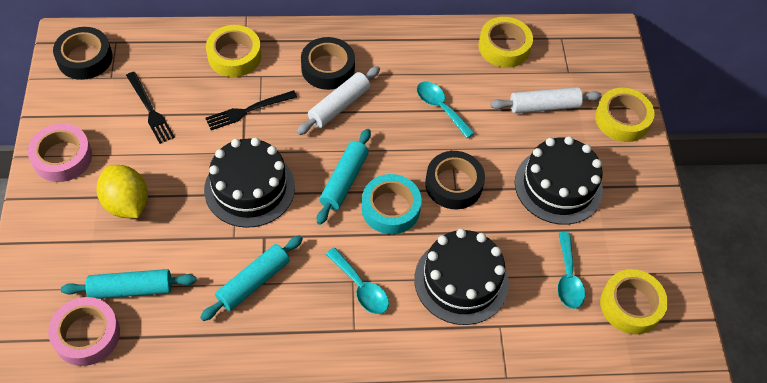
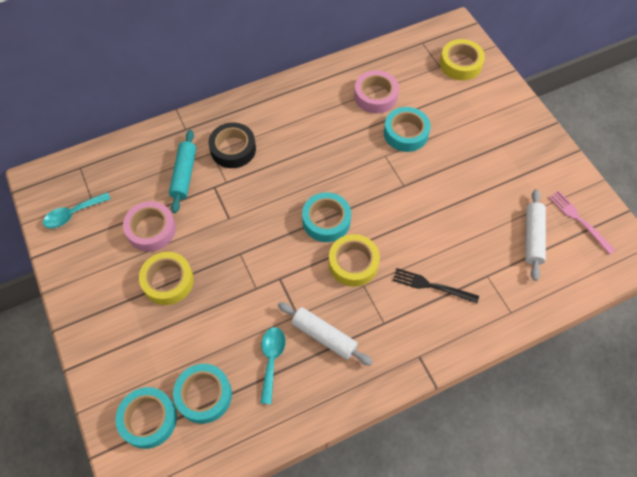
black cake: 3 -> 0
black fork: 2 -> 1
black tape: 3 -> 1
pink fork: 0 -> 1
turquoise rolling pin: 3 -> 1
turquoise spoon: 3 -> 2
turquoise tape: 1 -> 4
yellow lemon: 1 -> 0
yellow tape: 4 -> 3

